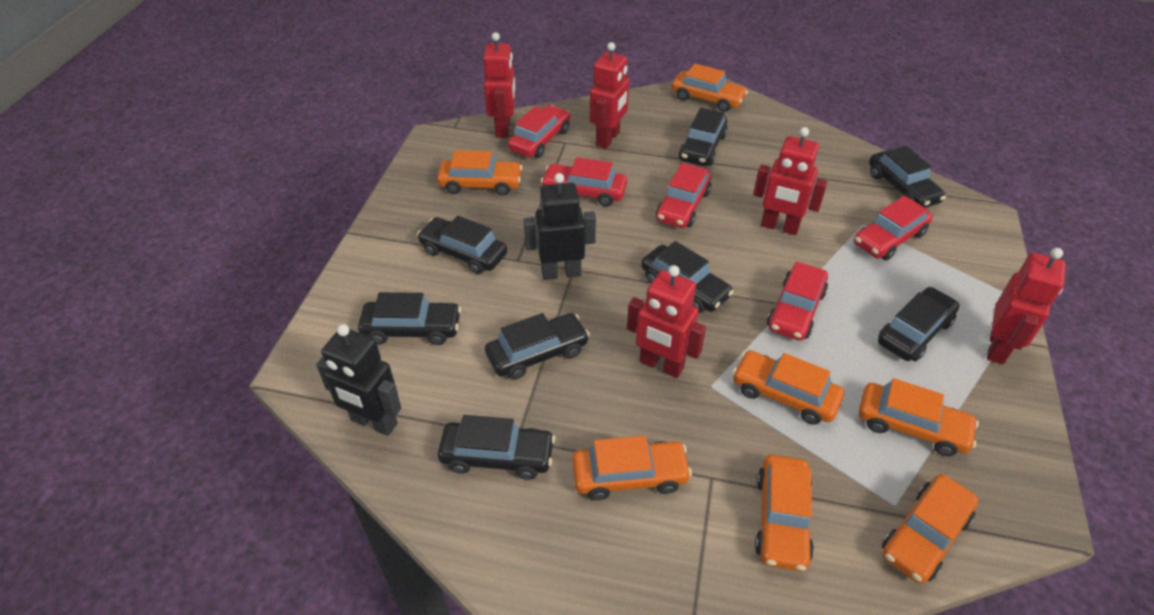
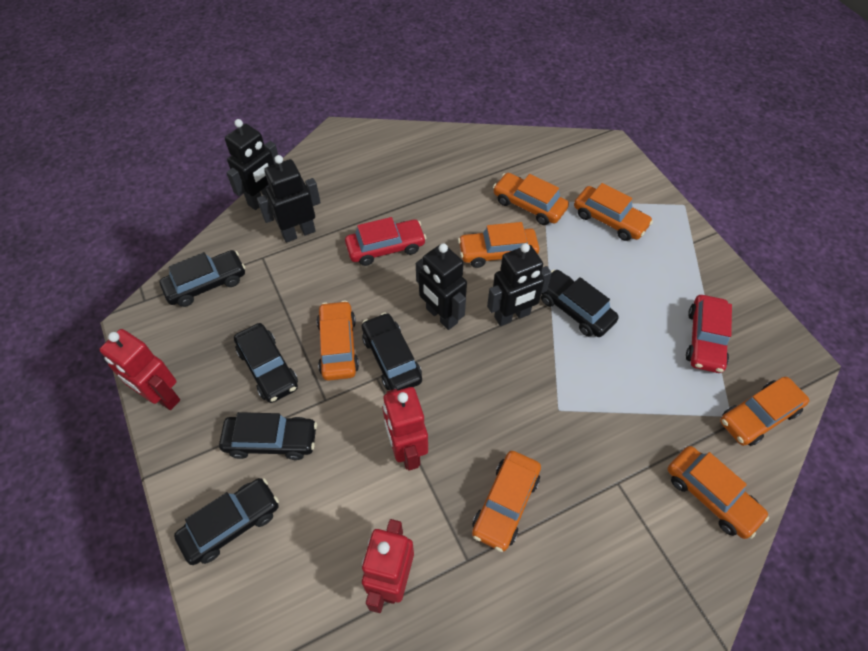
black car: 8 -> 6
black robot: 2 -> 4
red car: 5 -> 2
red robot: 5 -> 3

